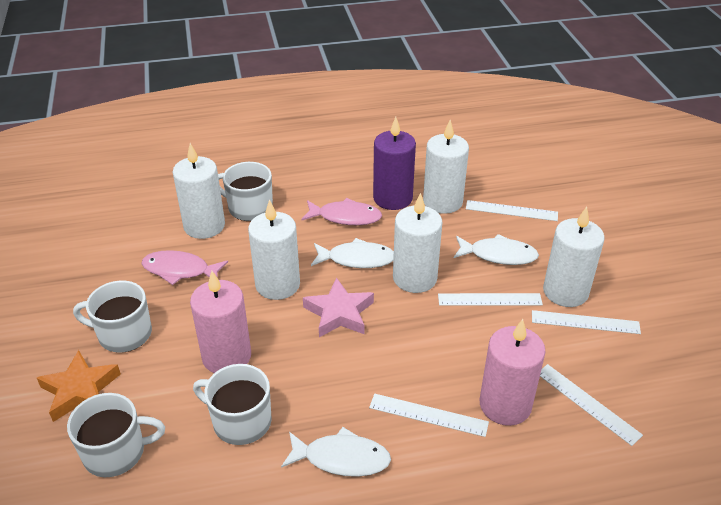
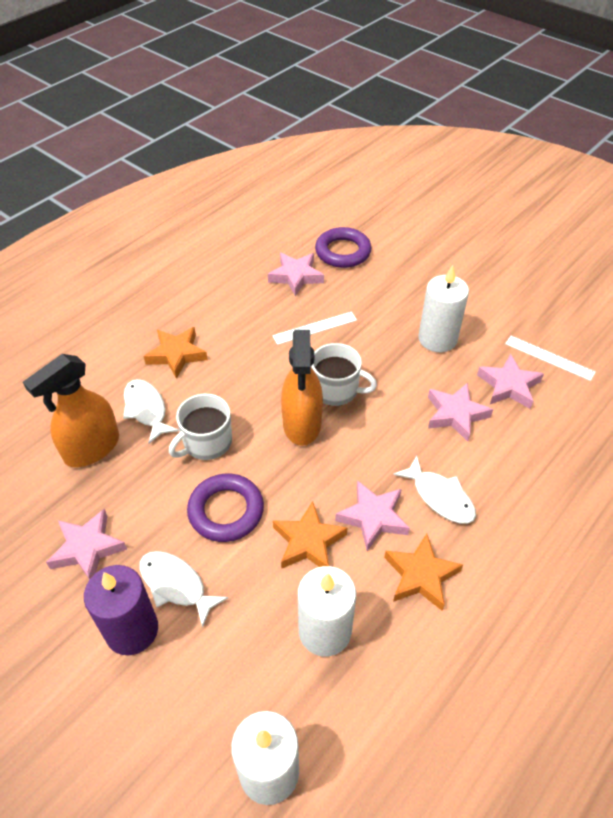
orange spray bottle: 0 -> 2
orange star: 1 -> 3
pink candle: 2 -> 0
pink fish: 2 -> 0
pink star: 1 -> 5
purple ring: 0 -> 2
white candle: 5 -> 3
white mug: 4 -> 2
white ruler: 5 -> 2

